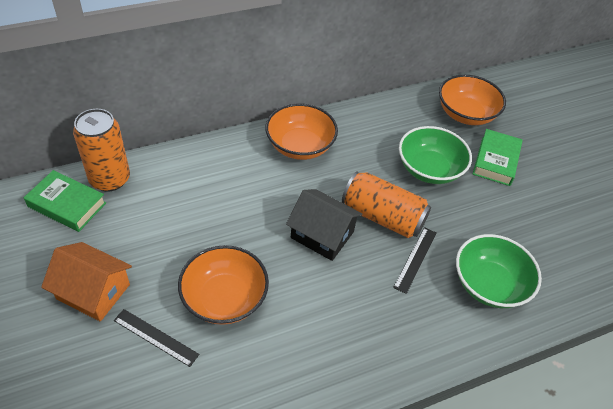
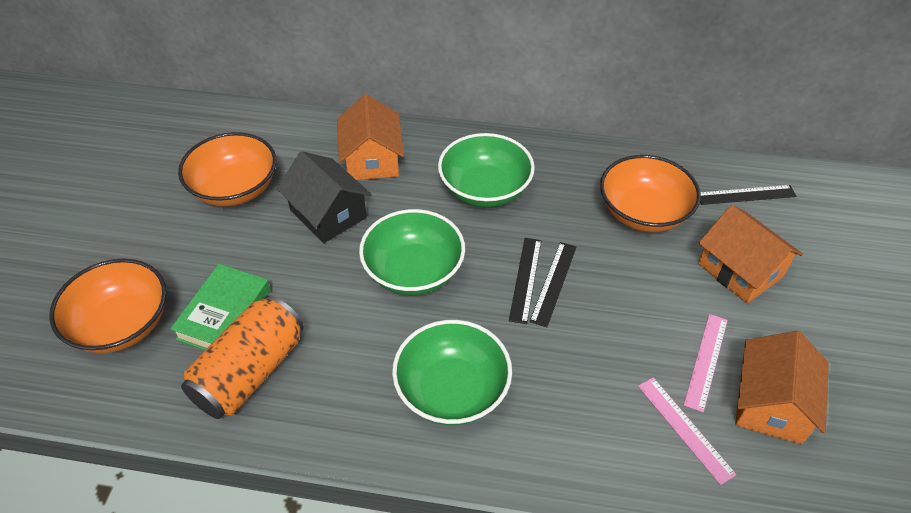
black ruler: 2 -> 3
green book: 2 -> 1
green bowl: 2 -> 3
orange can: 2 -> 1
orange house: 1 -> 3
pink ruler: 0 -> 2

